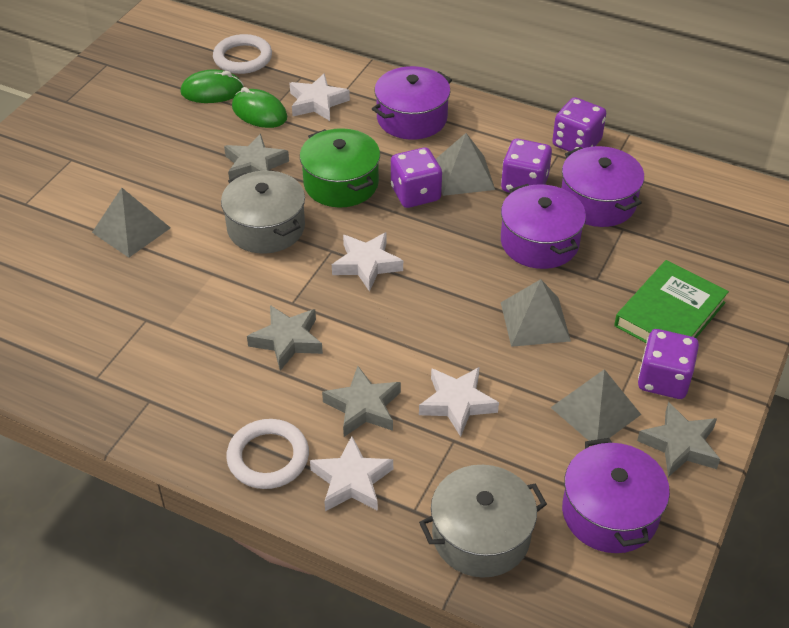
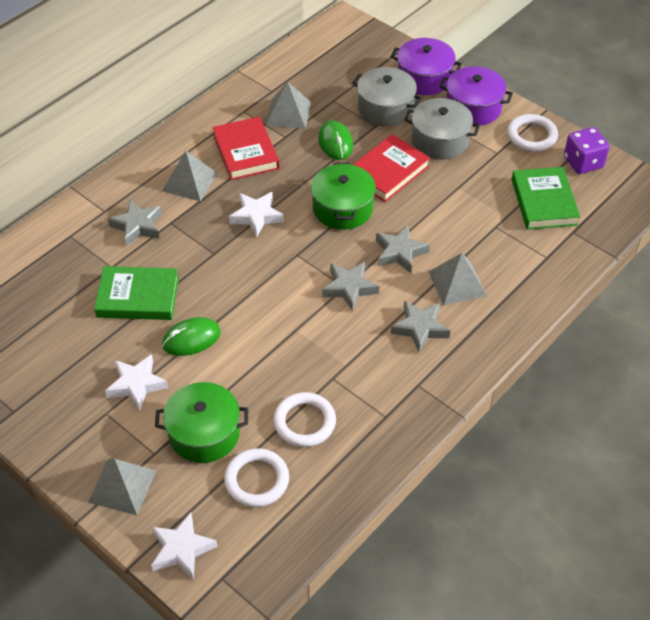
green book: 1 -> 2
green pot: 1 -> 2
purple dice: 4 -> 1
purple pot: 4 -> 2
red book: 0 -> 2
white ring: 2 -> 3
white star: 4 -> 3

